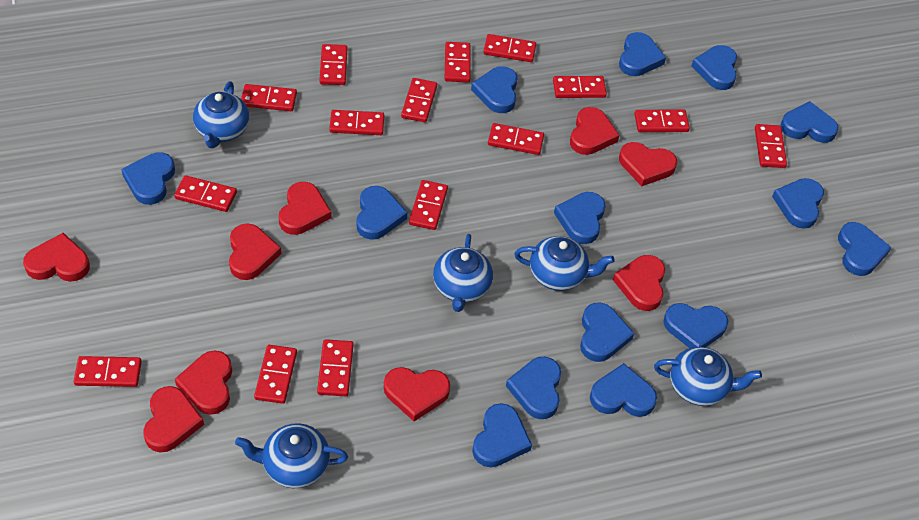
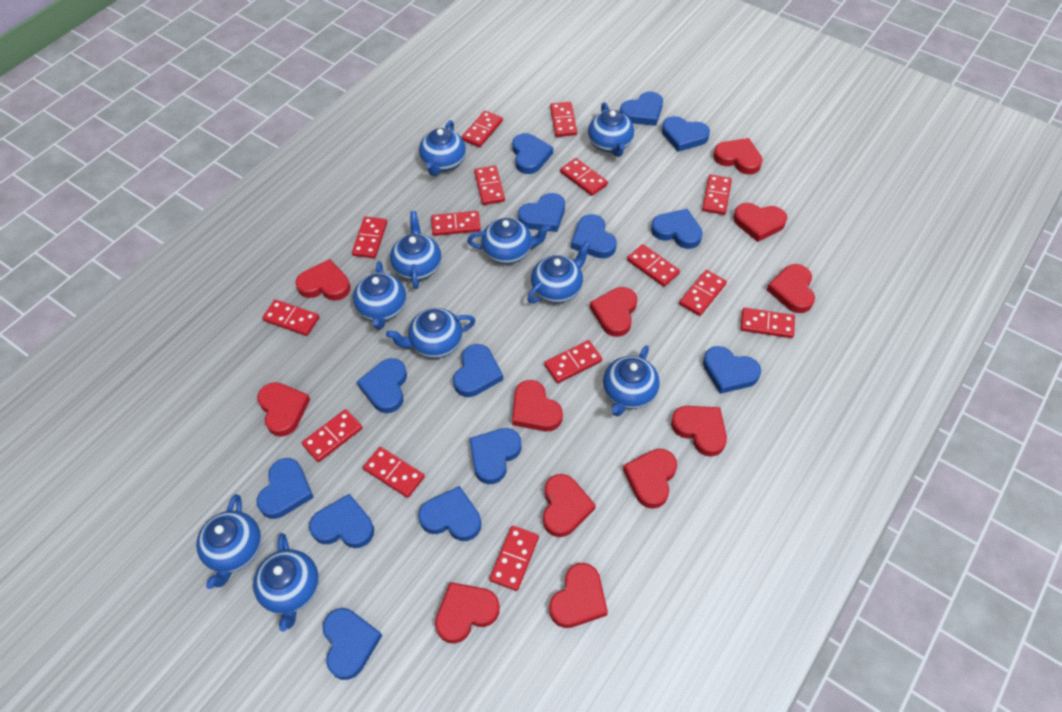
blue teapot: 5 -> 10
red heart: 9 -> 12

